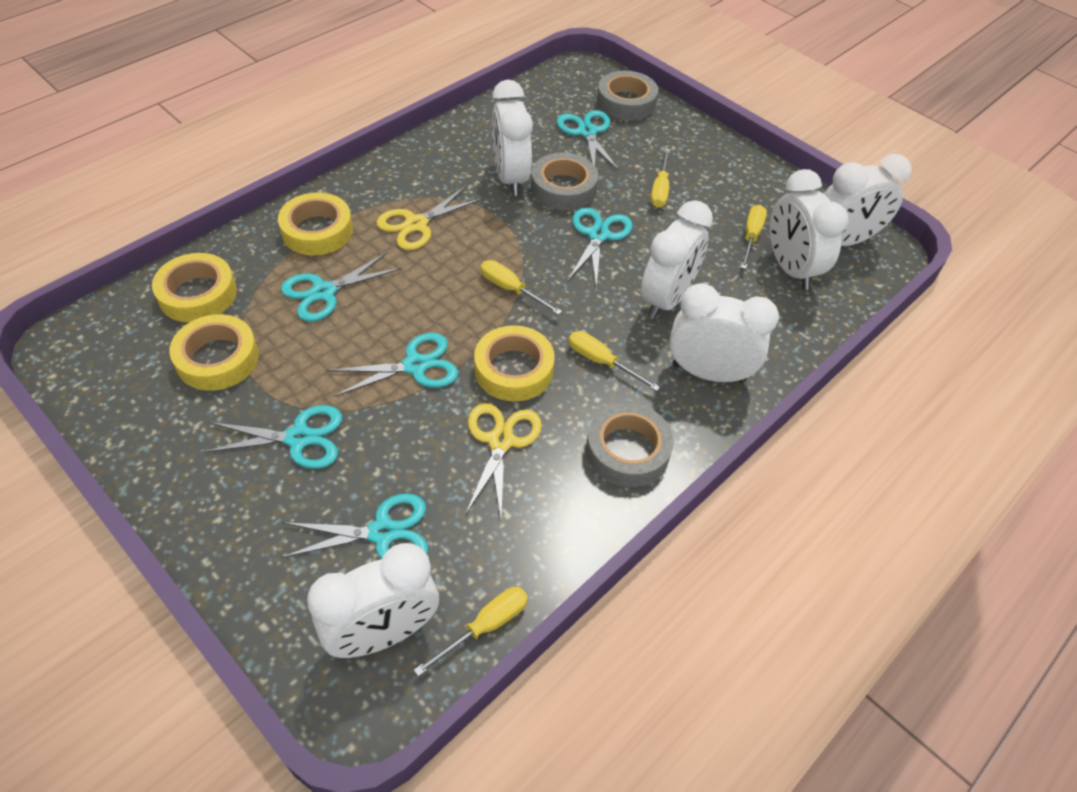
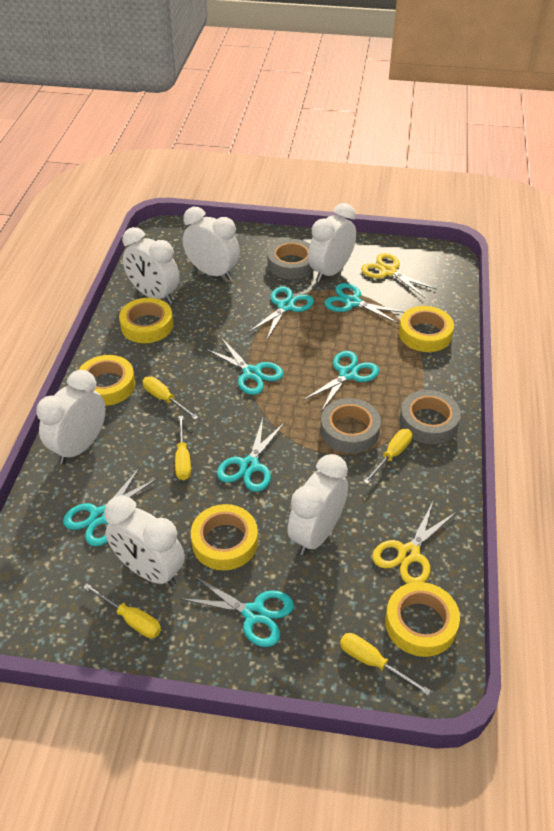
turquoise scissors: 6 -> 7
yellow tape: 4 -> 5

